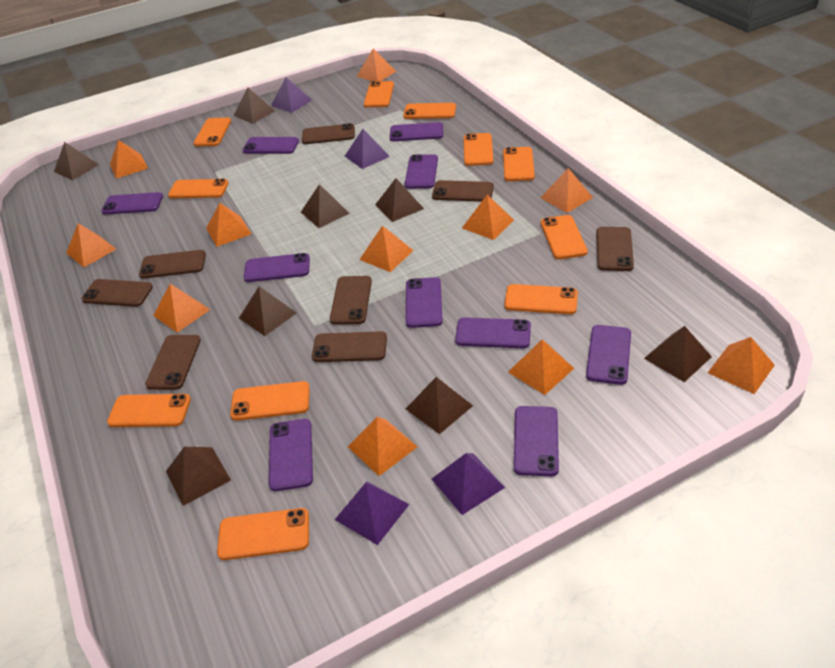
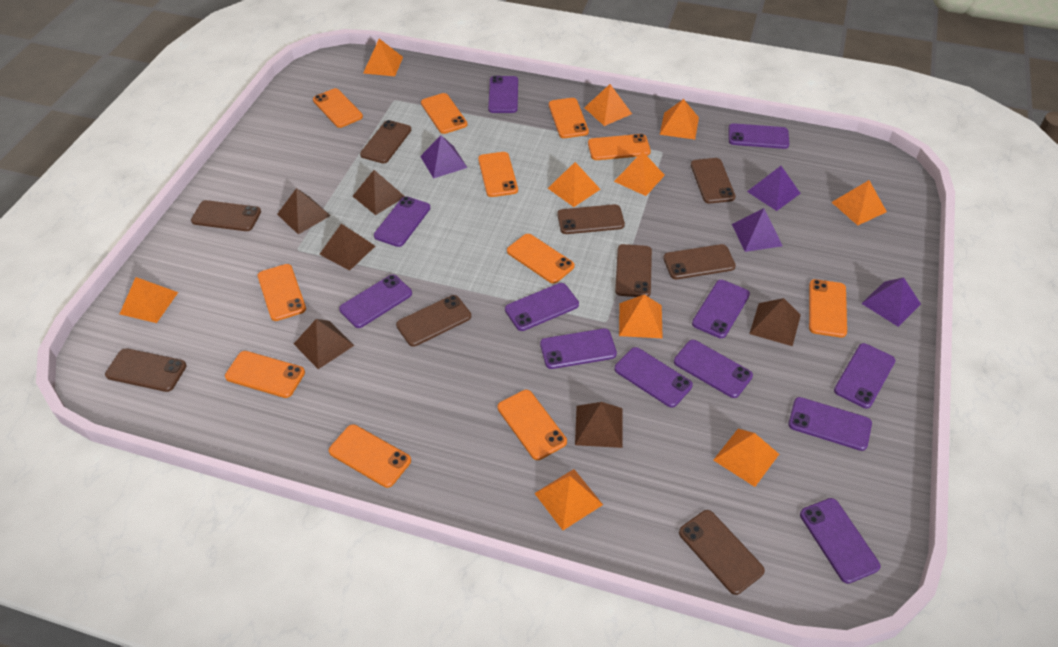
brown phone: 8 -> 9
brown pyramid: 8 -> 6
orange pyramid: 11 -> 10
purple phone: 10 -> 12

